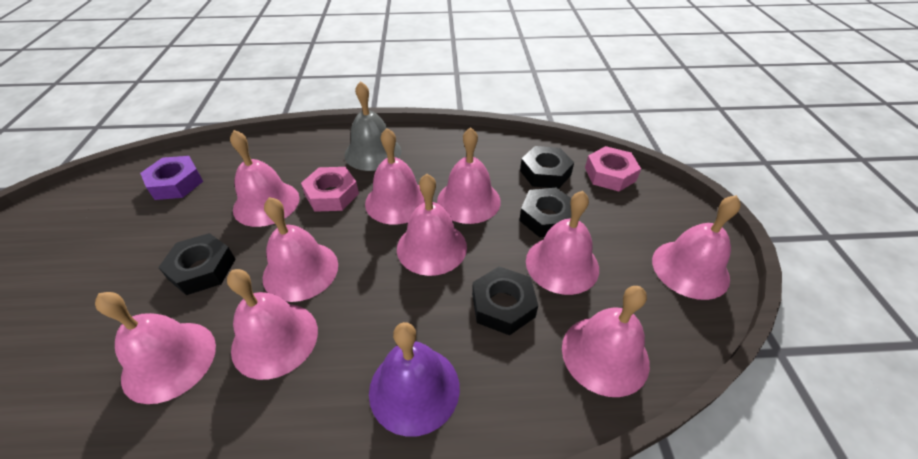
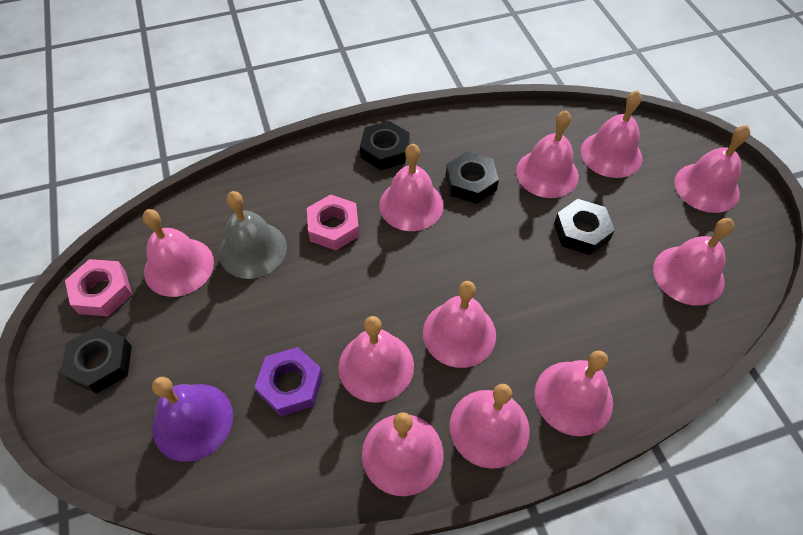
pink bell: 10 -> 11

